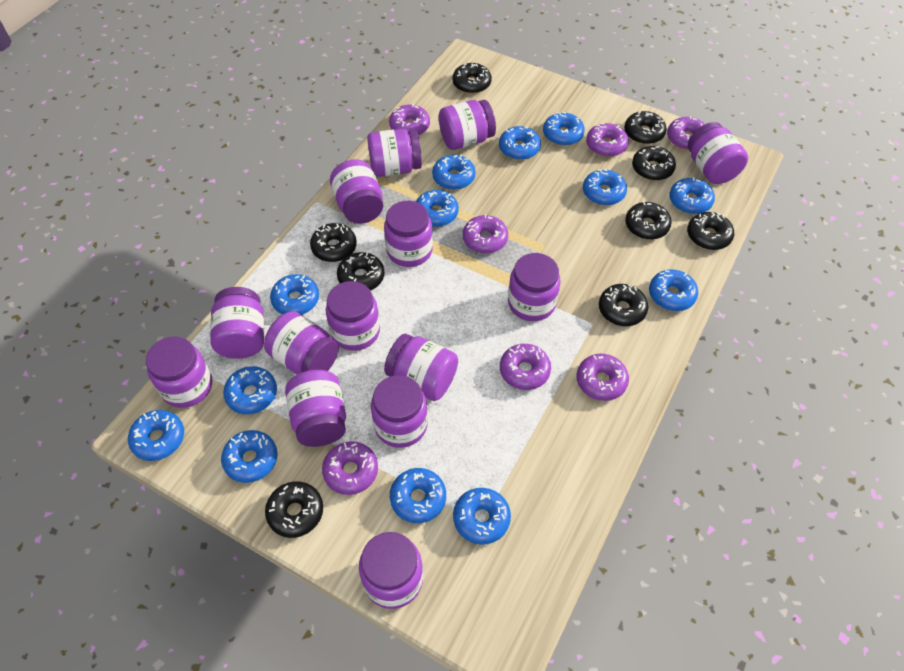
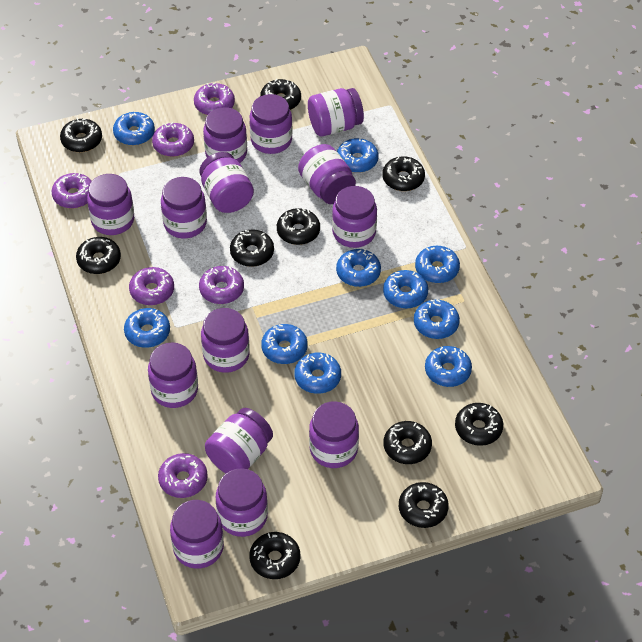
black donut: 9 -> 10
blue donut: 13 -> 10
purple donut: 7 -> 6

